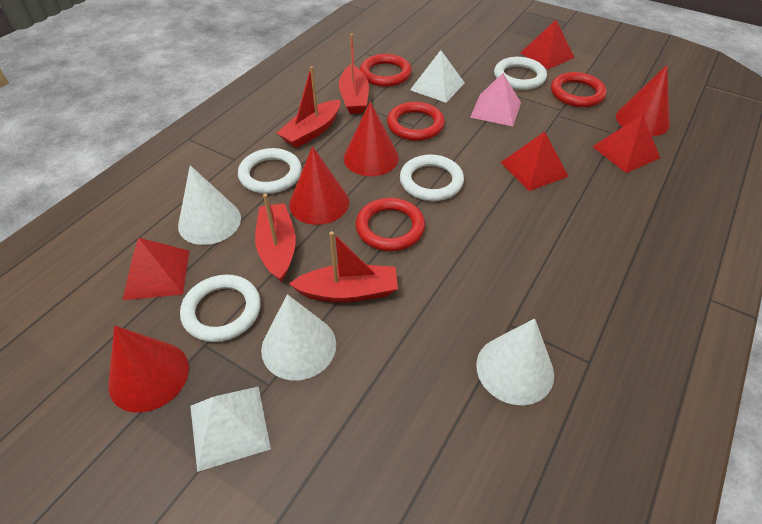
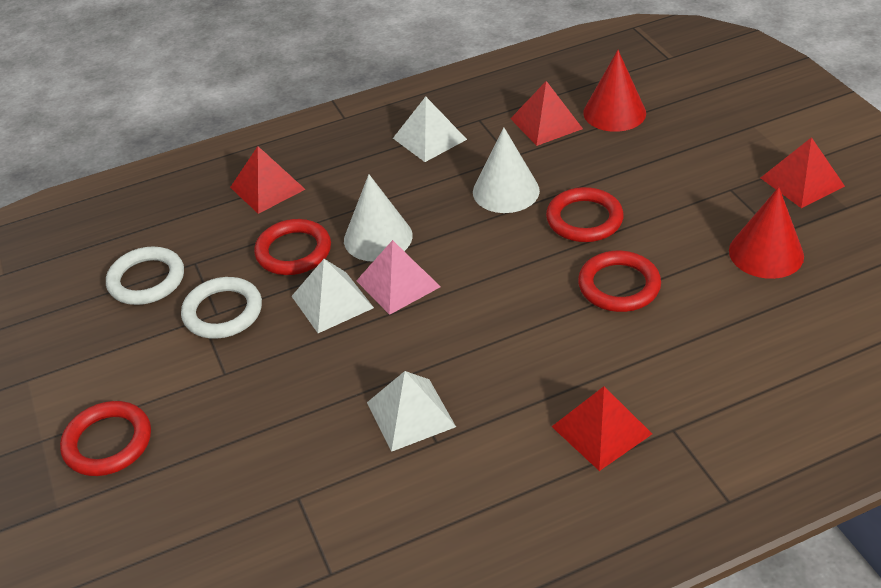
red boat: 4 -> 0
red cone: 4 -> 2
white cone: 3 -> 2
white pyramid: 2 -> 3
white ring: 4 -> 2

